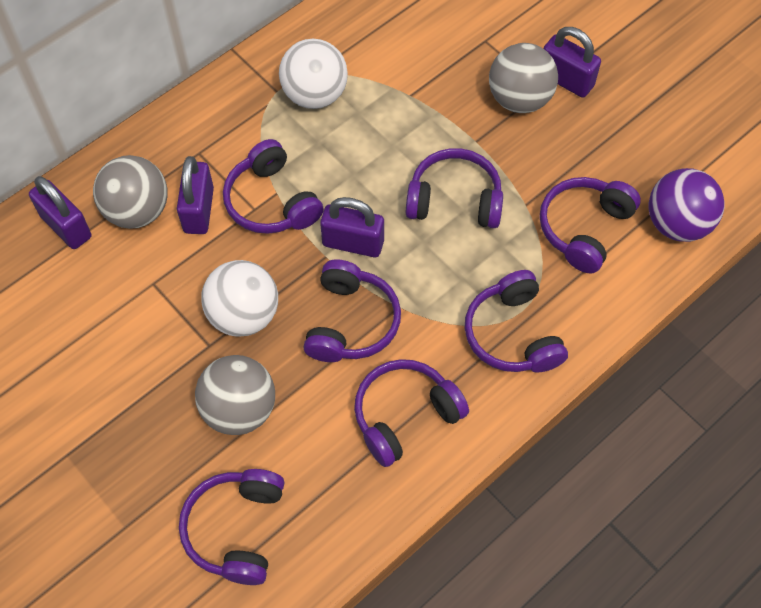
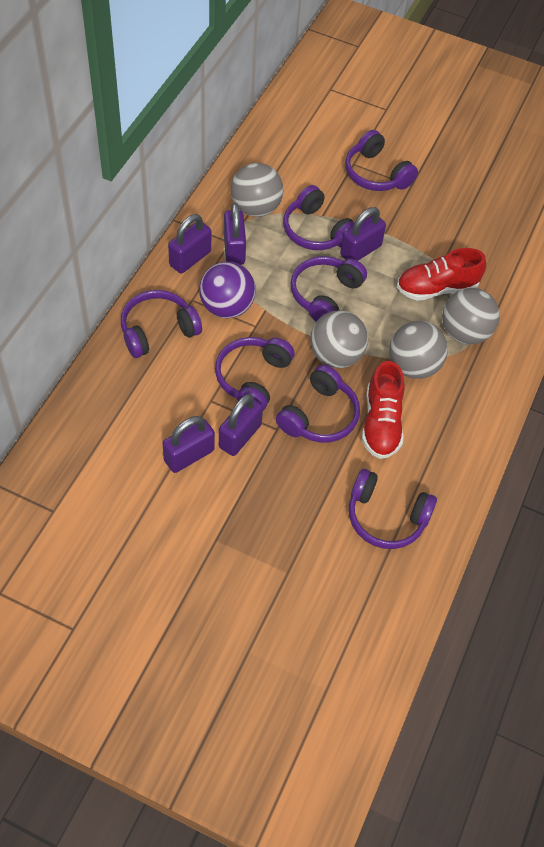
grey ball: 3 -> 4
purple padlock: 4 -> 5
red shoe: 0 -> 2
white ball: 2 -> 0

